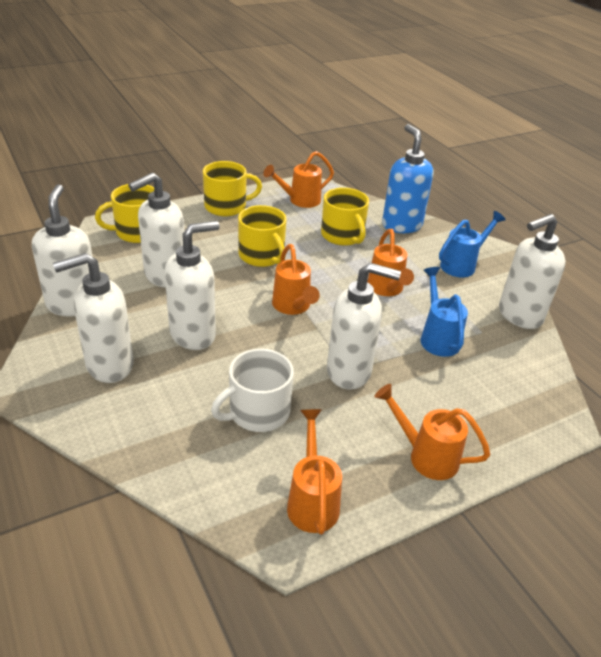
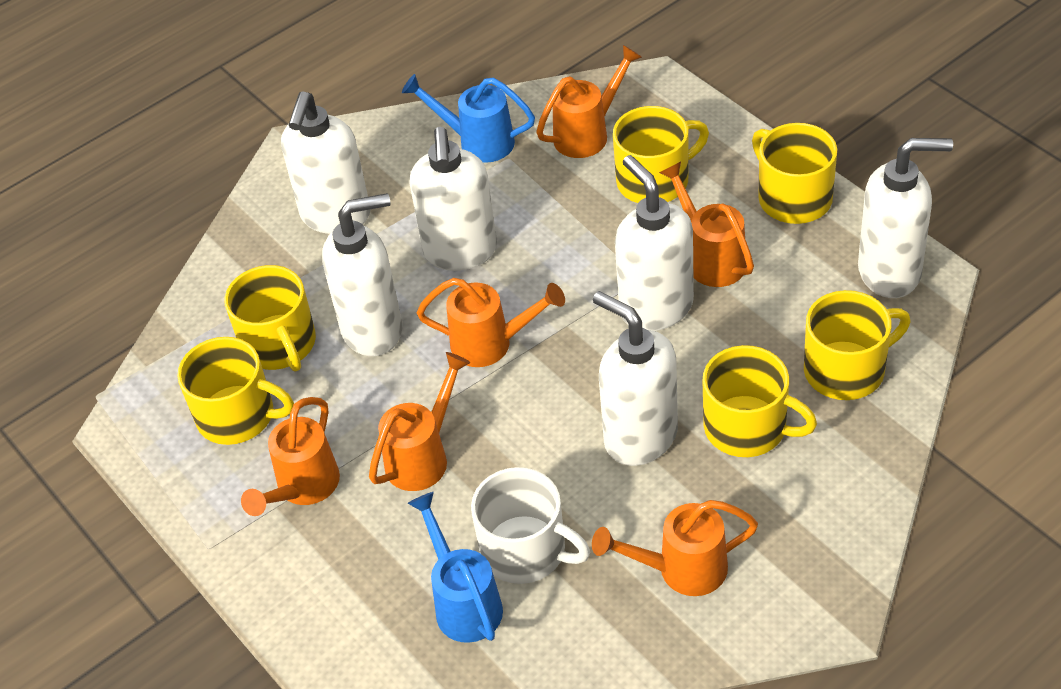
blue soap dispenser: 1 -> 0
orange watering can: 5 -> 6
yellow mug: 4 -> 6

